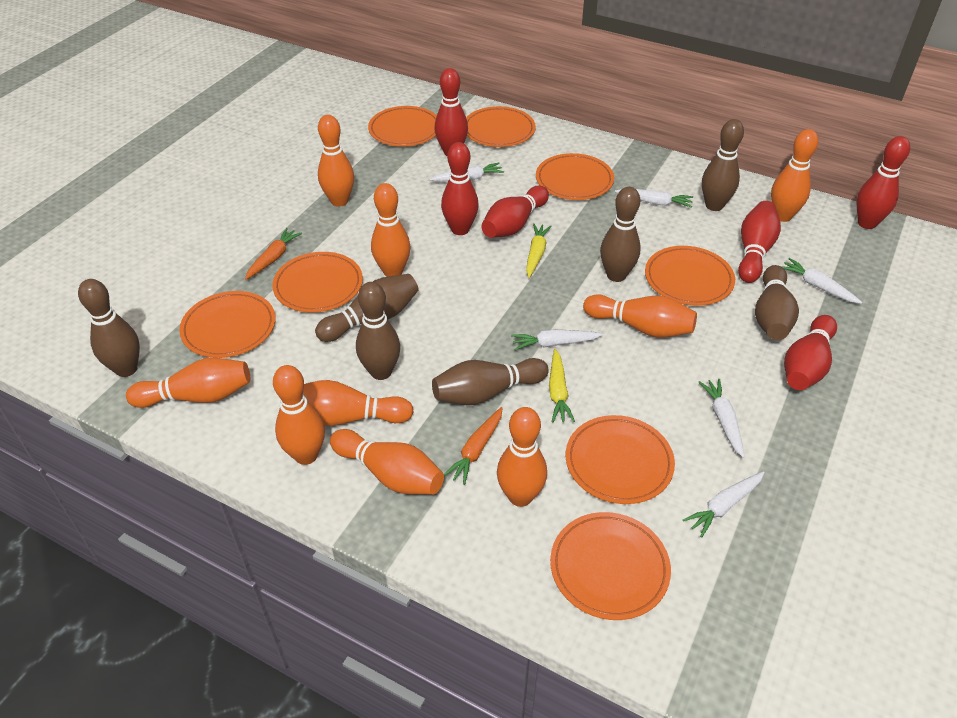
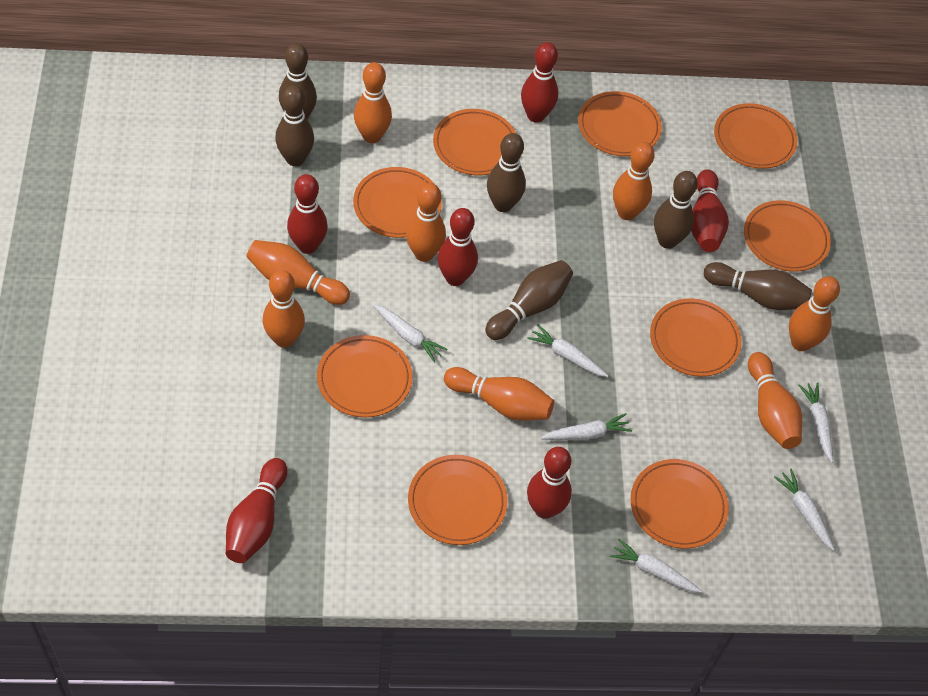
brown bowling pin: 7 -> 6
orange bowling pin: 9 -> 8
orange carrot: 2 -> 0
orange plate: 8 -> 9
yellow carrot: 2 -> 0

